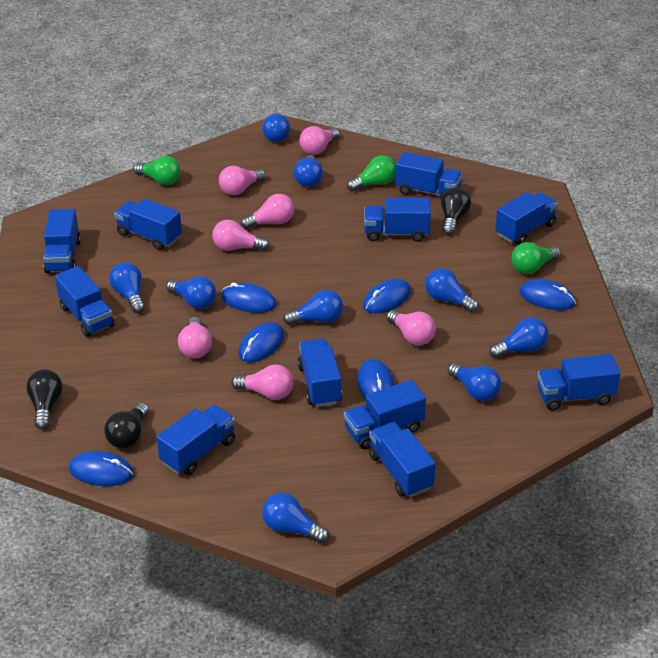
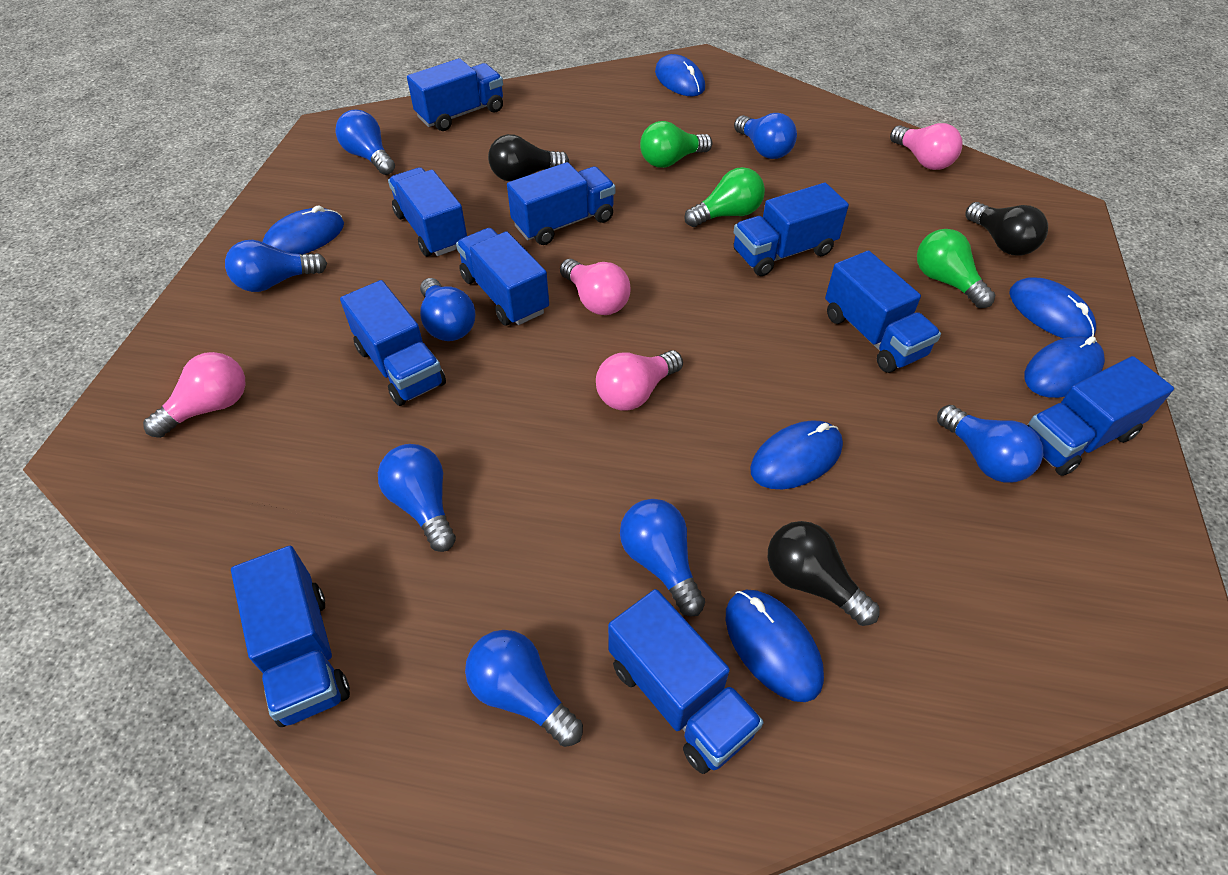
blue light bulb: 9 -> 8
blue truck: 11 -> 10
pink light bulb: 7 -> 4

